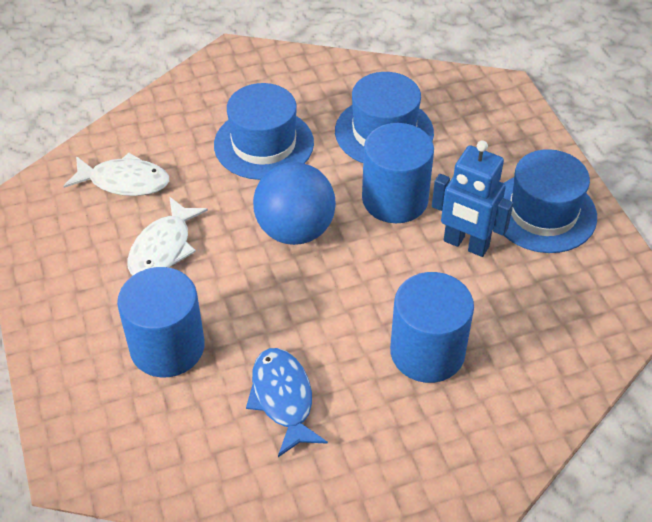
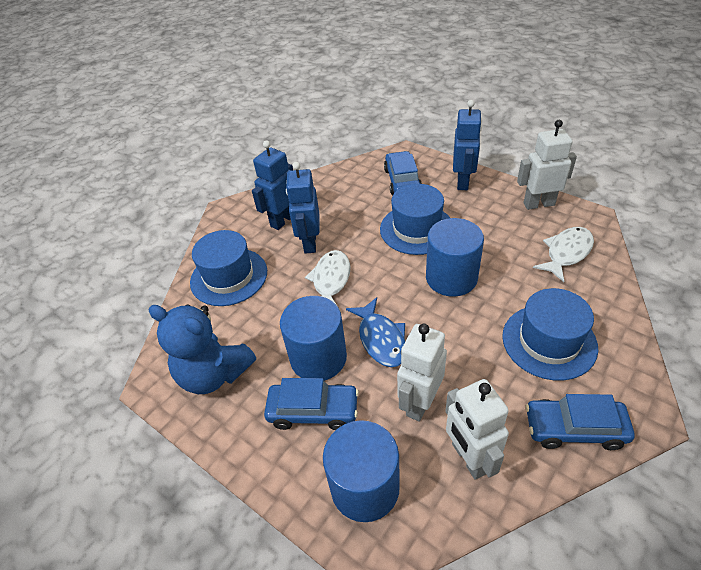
blue ball: 1 -> 0
blue car: 0 -> 3
blue robot: 1 -> 3
blue teddy bear: 0 -> 1
white robot: 0 -> 3

